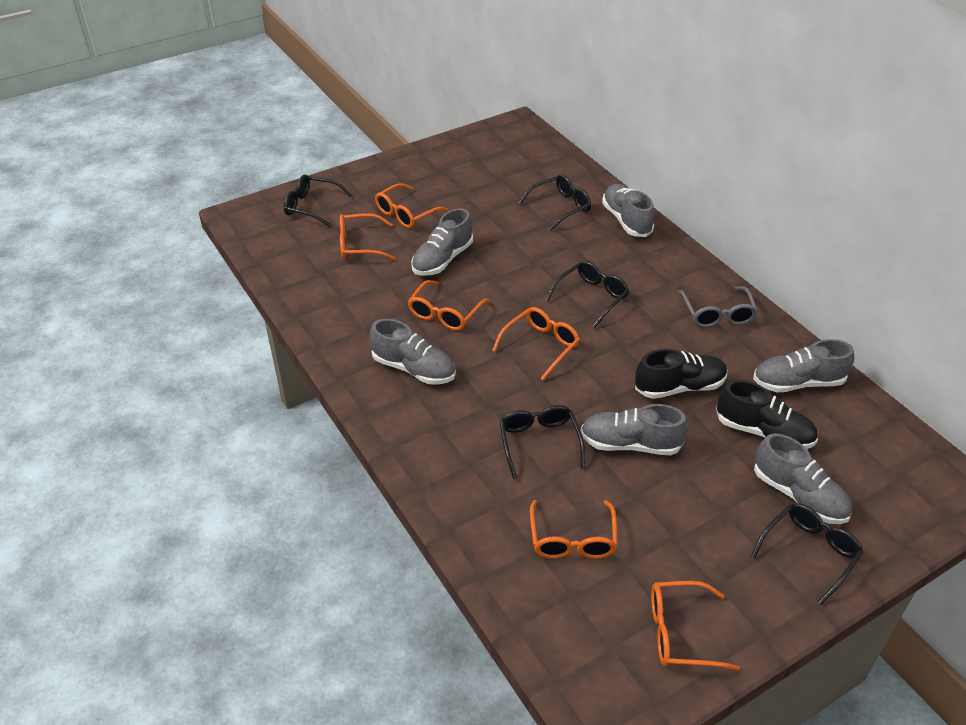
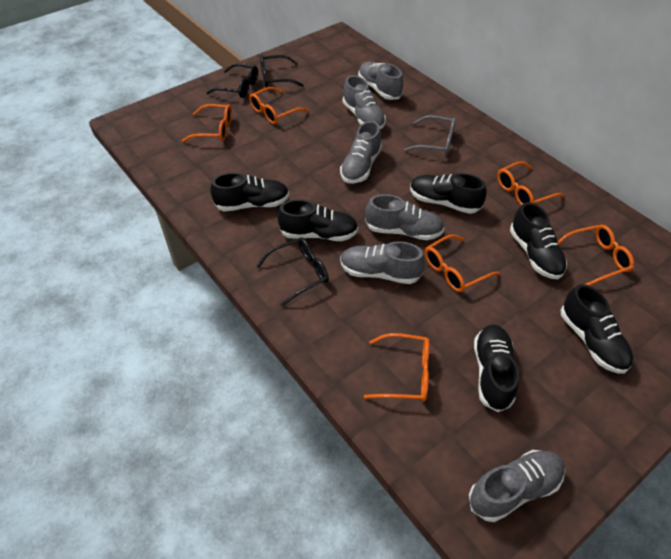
black glasses: 5 -> 3
black shoe: 2 -> 6

